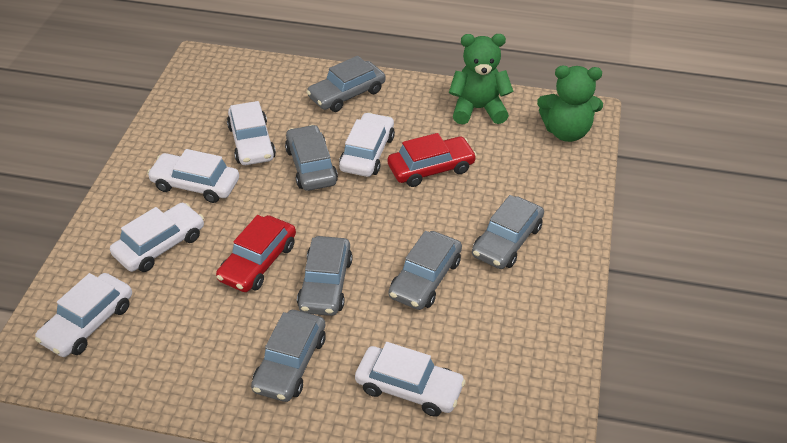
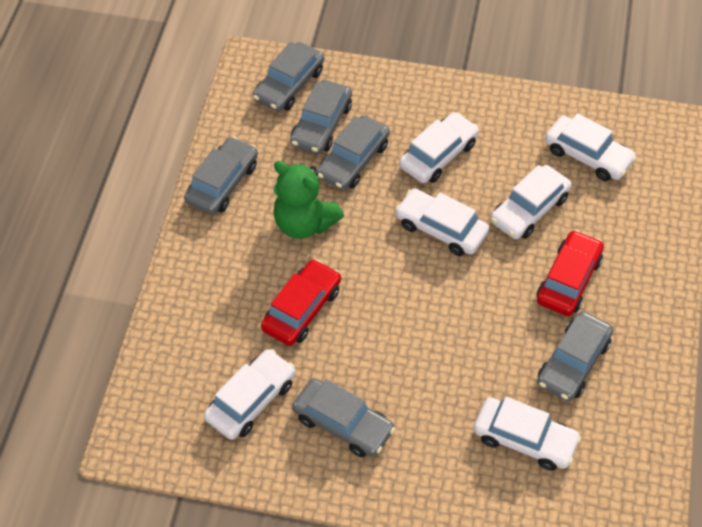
green teddy bear: 2 -> 1

